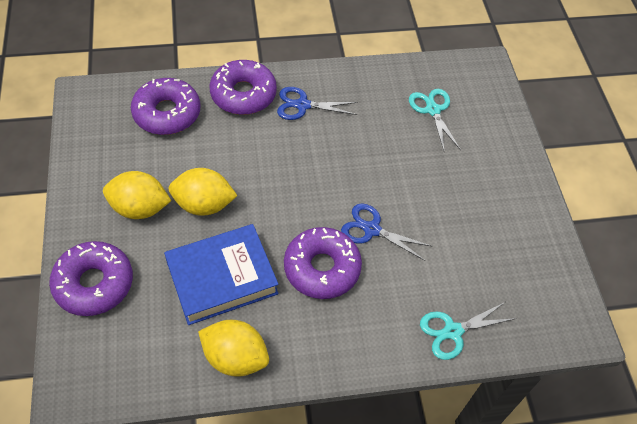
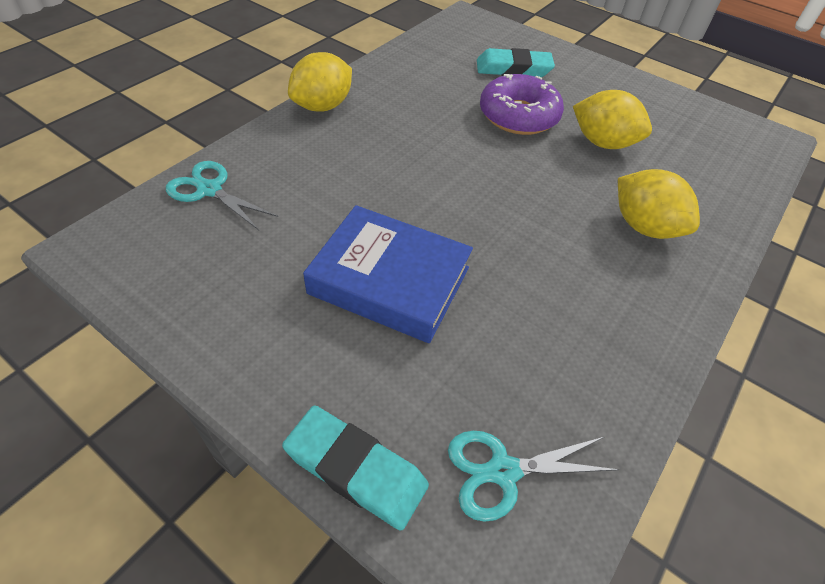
blue scissors: 2 -> 0
purple donut: 4 -> 1
turquoise eraser: 0 -> 2

